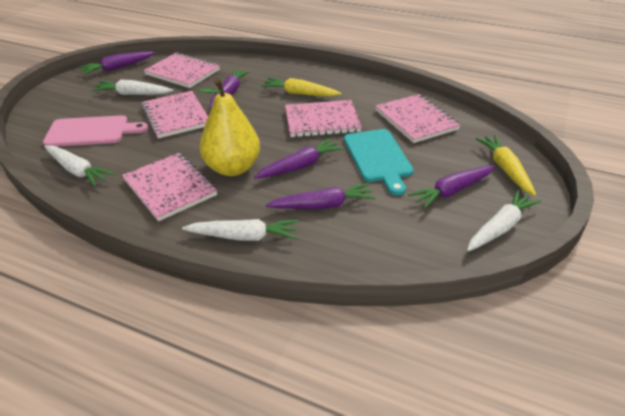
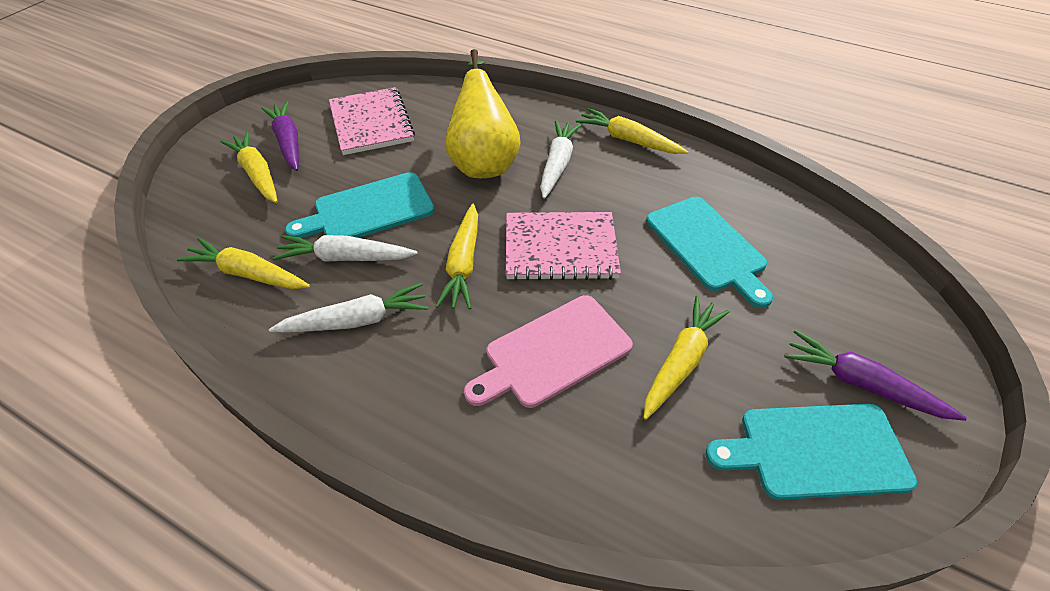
pink notebook: 5 -> 2
purple carrot: 5 -> 2
turquoise cutting board: 1 -> 3
white carrot: 4 -> 3
yellow carrot: 2 -> 5

